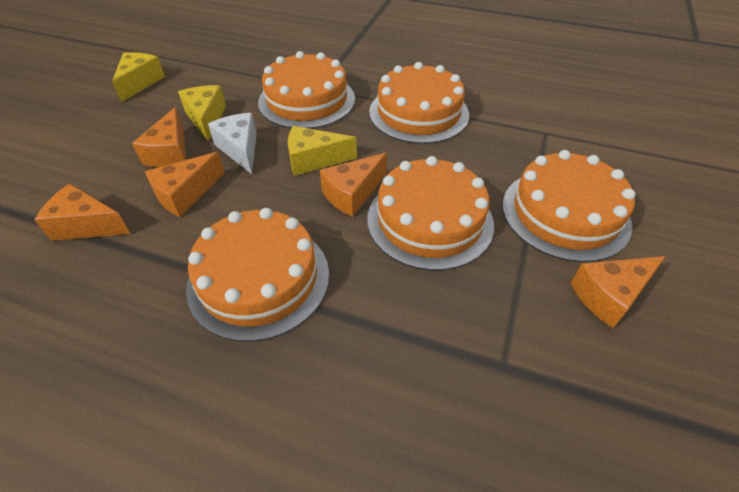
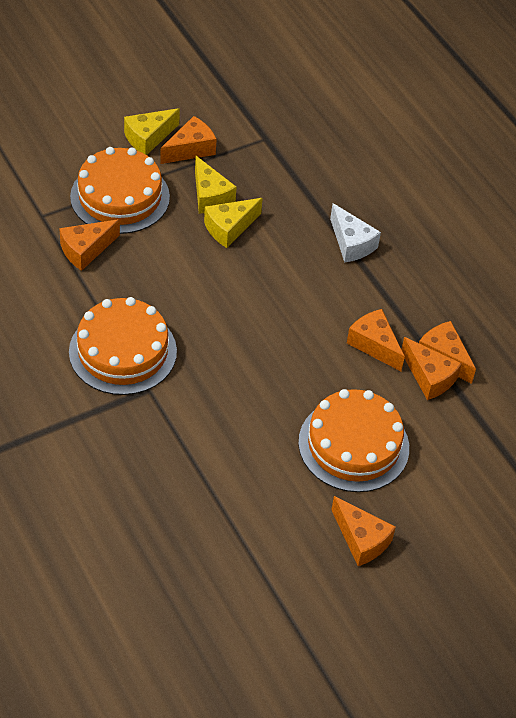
orange cake: 5 -> 3
orange cheese: 5 -> 6

